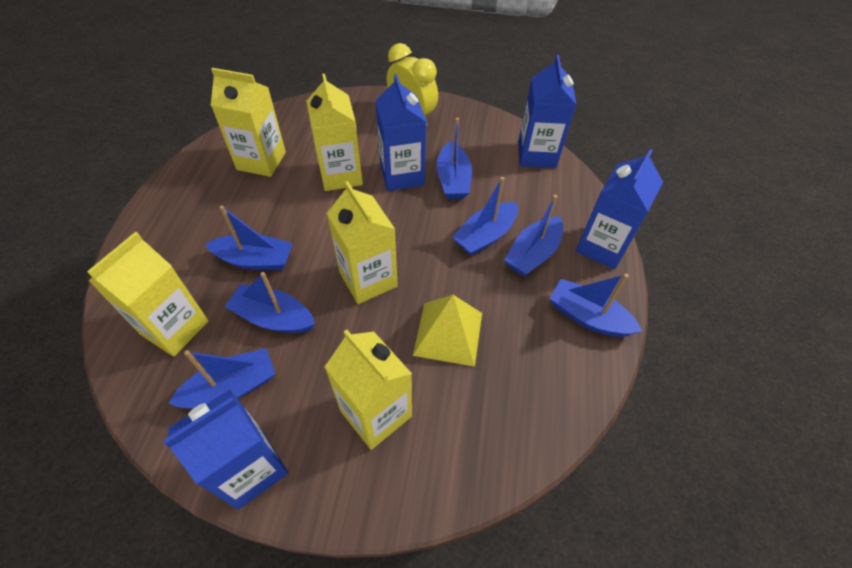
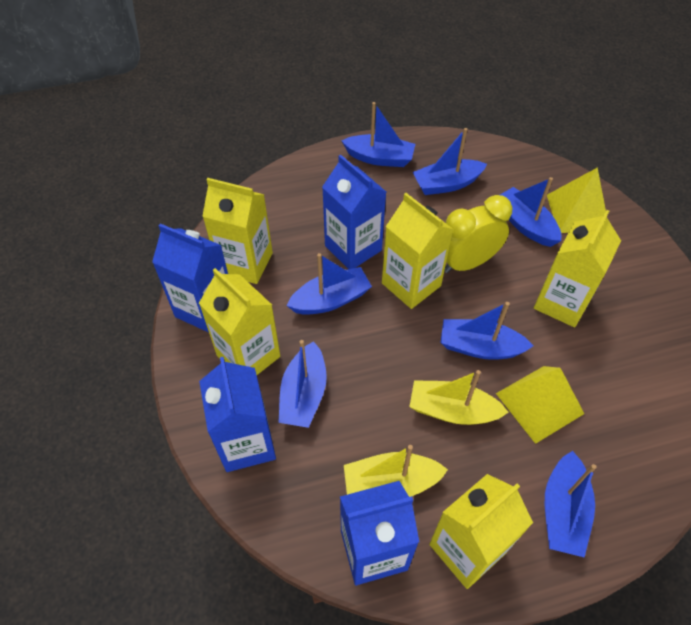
yellow boat: 0 -> 2
yellow pyramid: 1 -> 2

